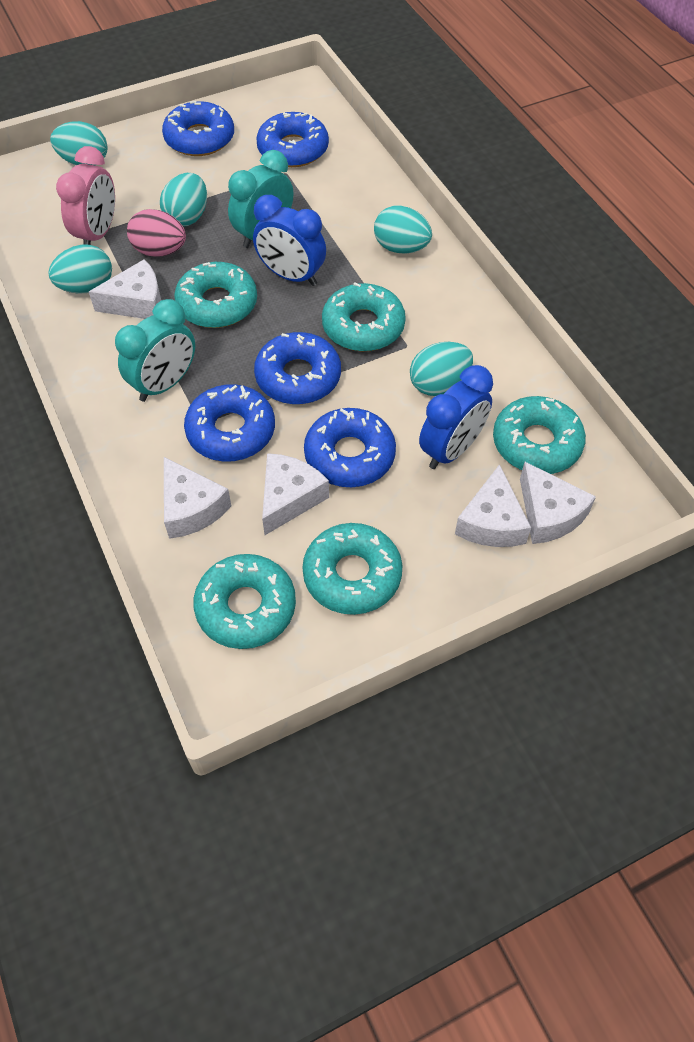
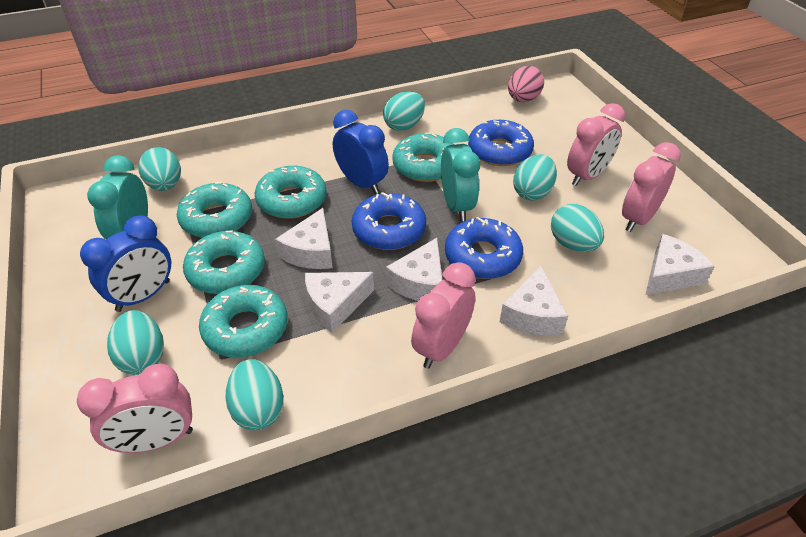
blue donut: 5 -> 3
pink clock: 1 -> 4
turquoise egg: 5 -> 6

